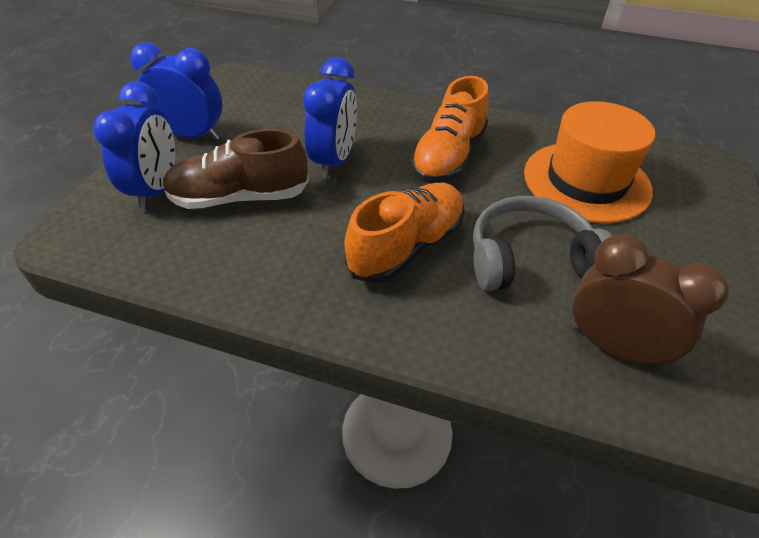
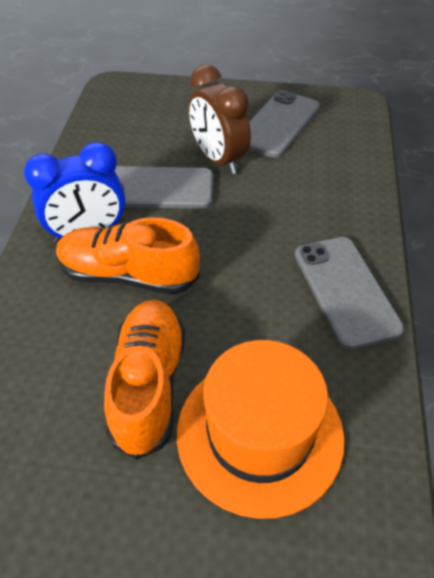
blue clock: 3 -> 1
brown shoe: 1 -> 0
grey headphones: 1 -> 0
grey phone: 0 -> 3

